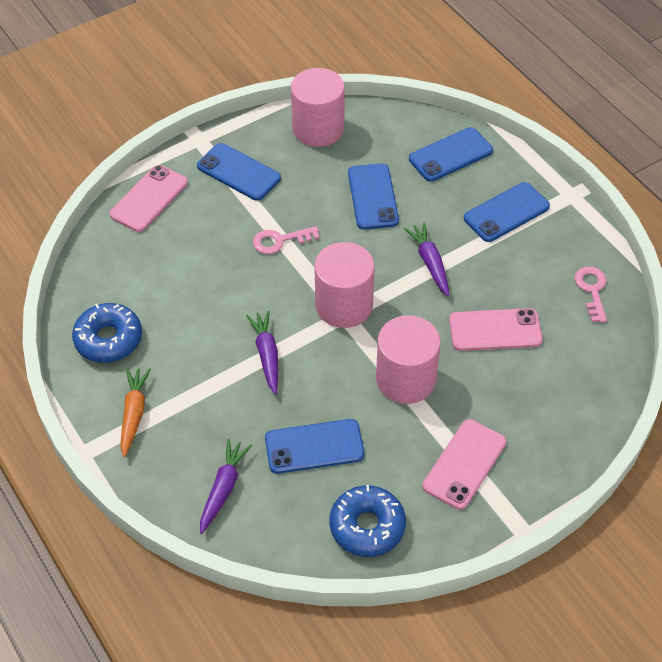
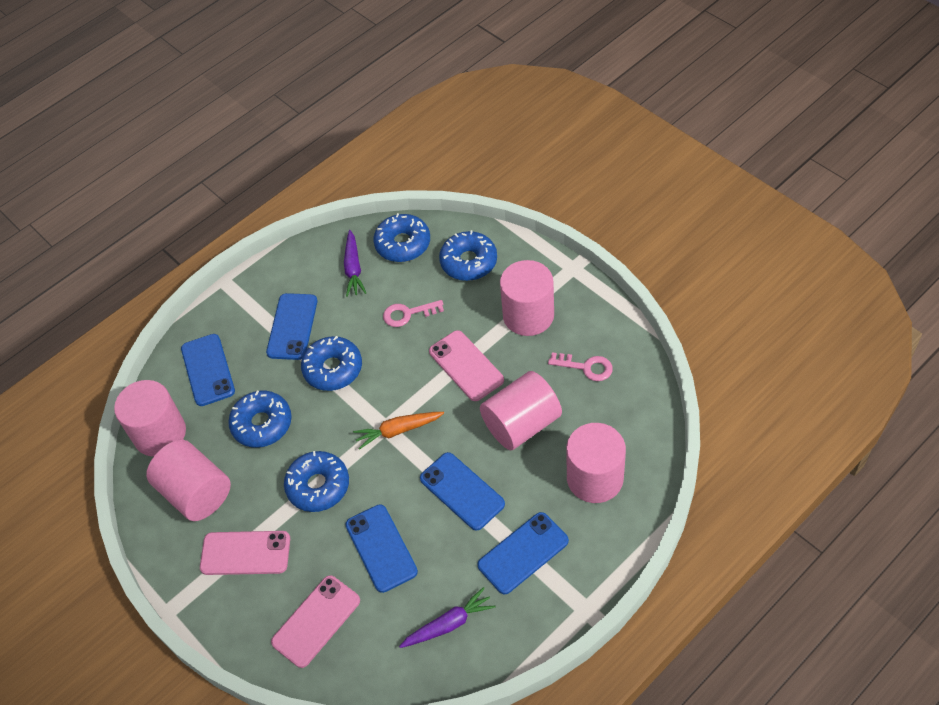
blue donut: 2 -> 5
pink cylinder: 3 -> 5
purple carrot: 3 -> 2

